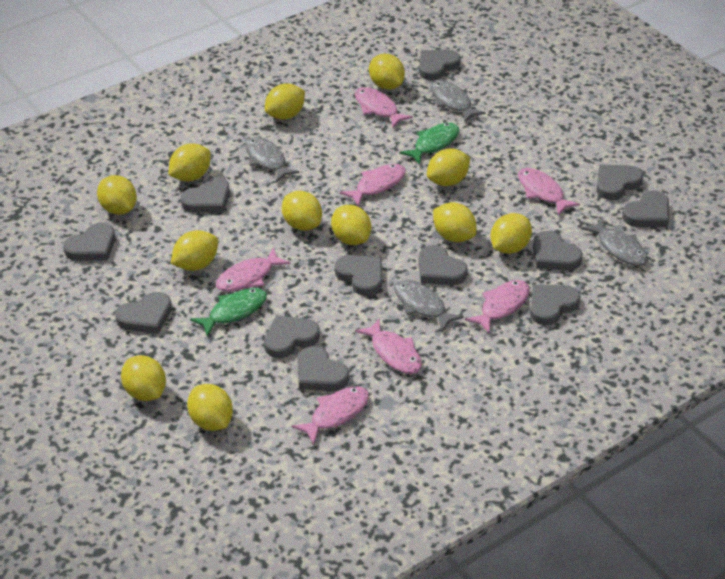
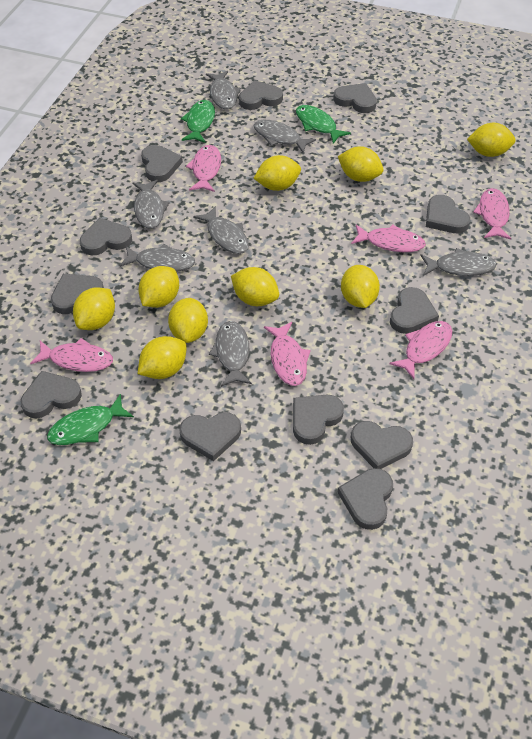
green fish: 2 -> 3
grey fish: 4 -> 7
pink fish: 7 -> 6
yellow lemon: 12 -> 9

